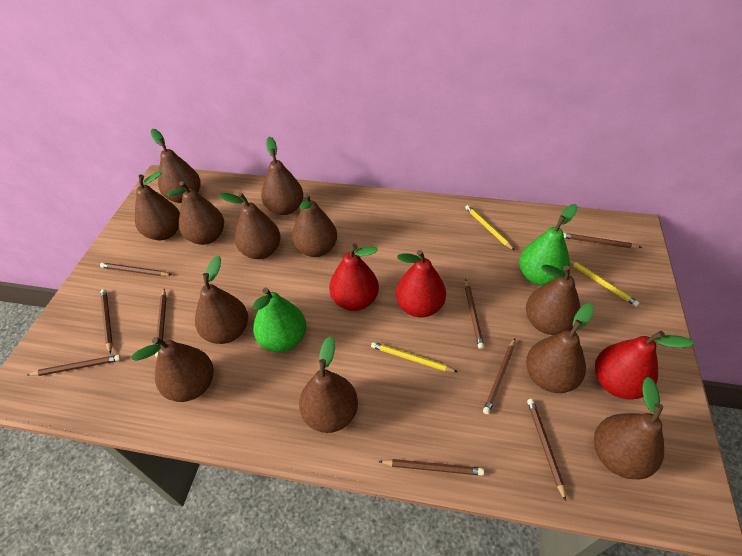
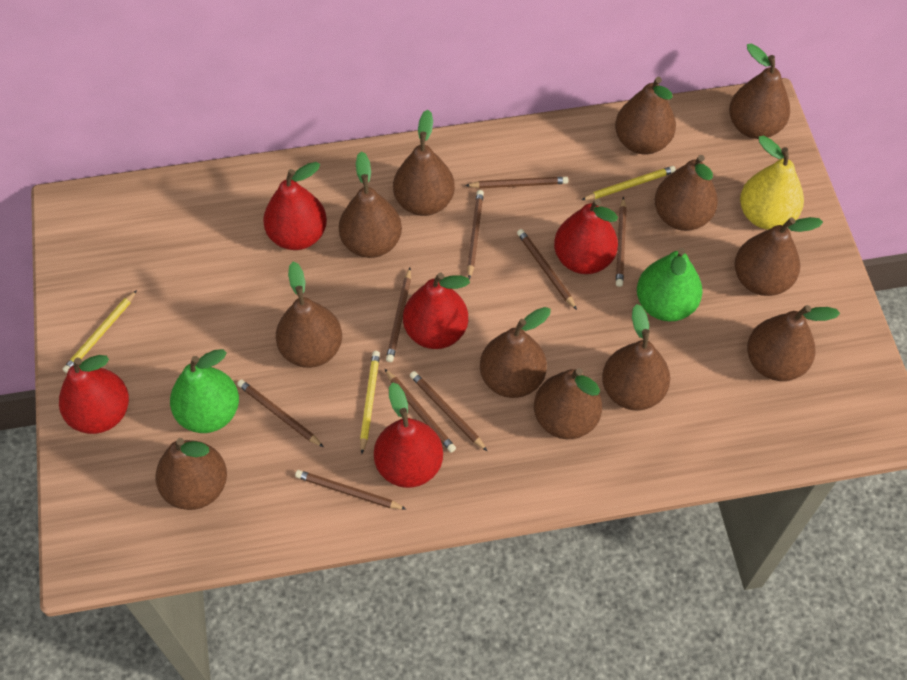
red pear: 3 -> 5
yellow pear: 0 -> 1

